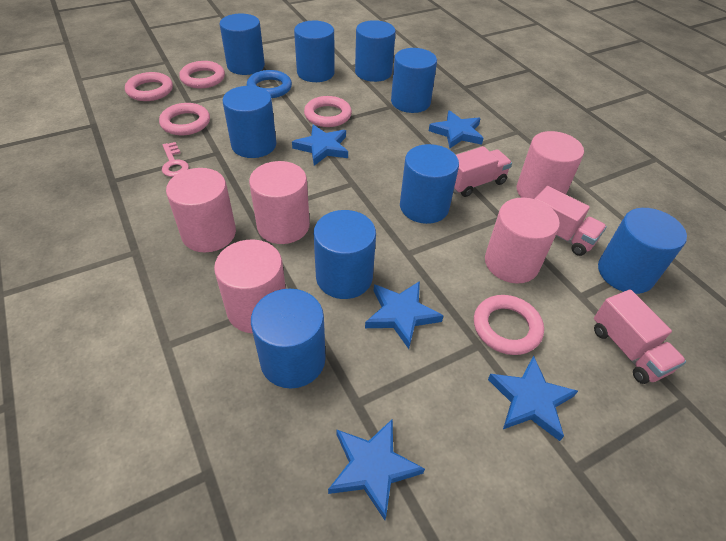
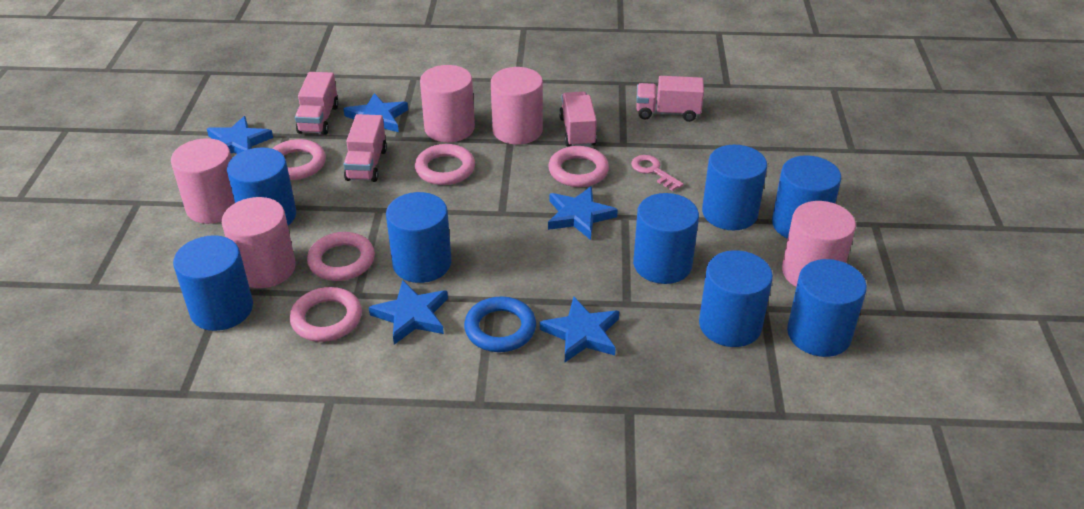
blue cylinder: 9 -> 8
pink truck: 3 -> 4

